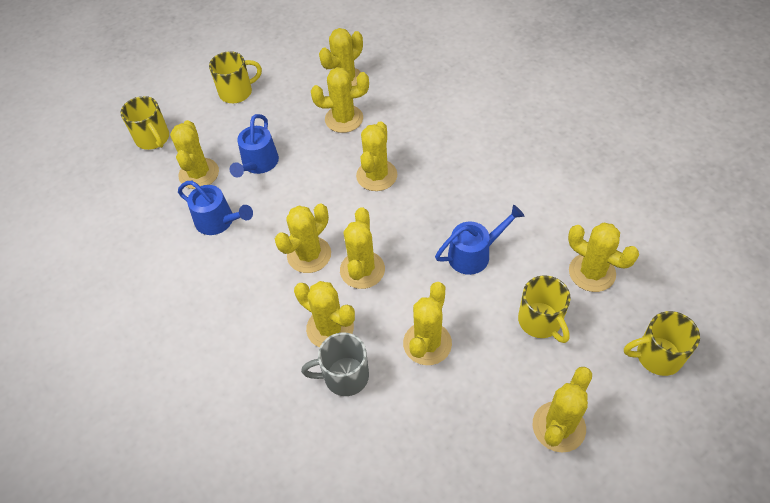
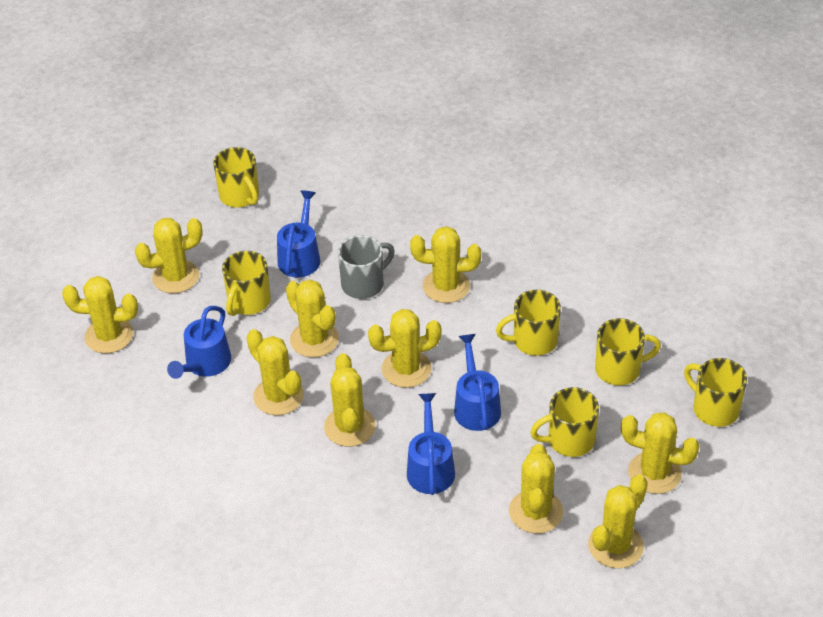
blue watering can: 3 -> 4
yellow mug: 4 -> 6

